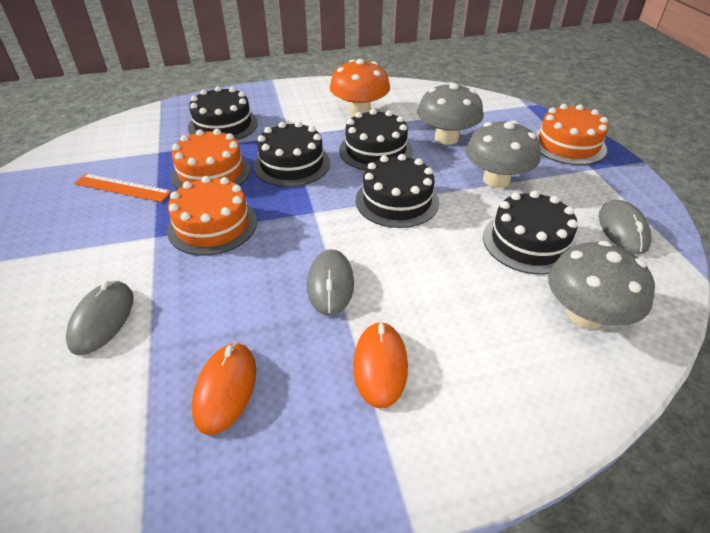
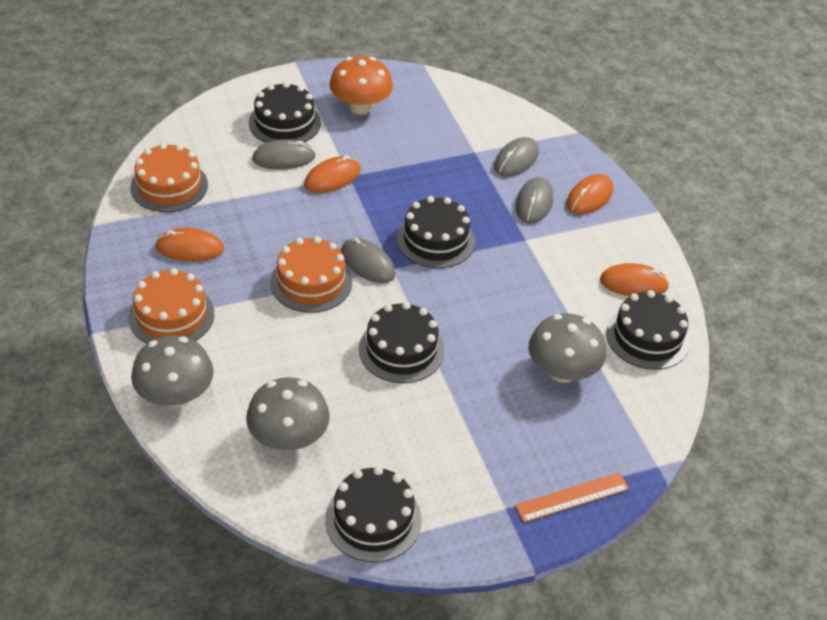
grey mouse: 3 -> 4
orange mouse: 2 -> 4

